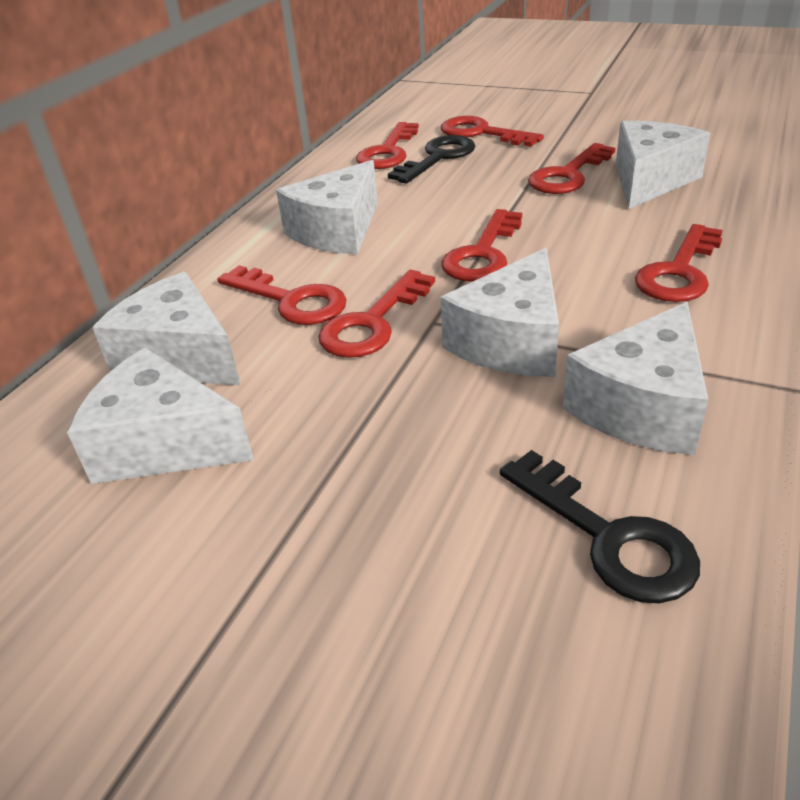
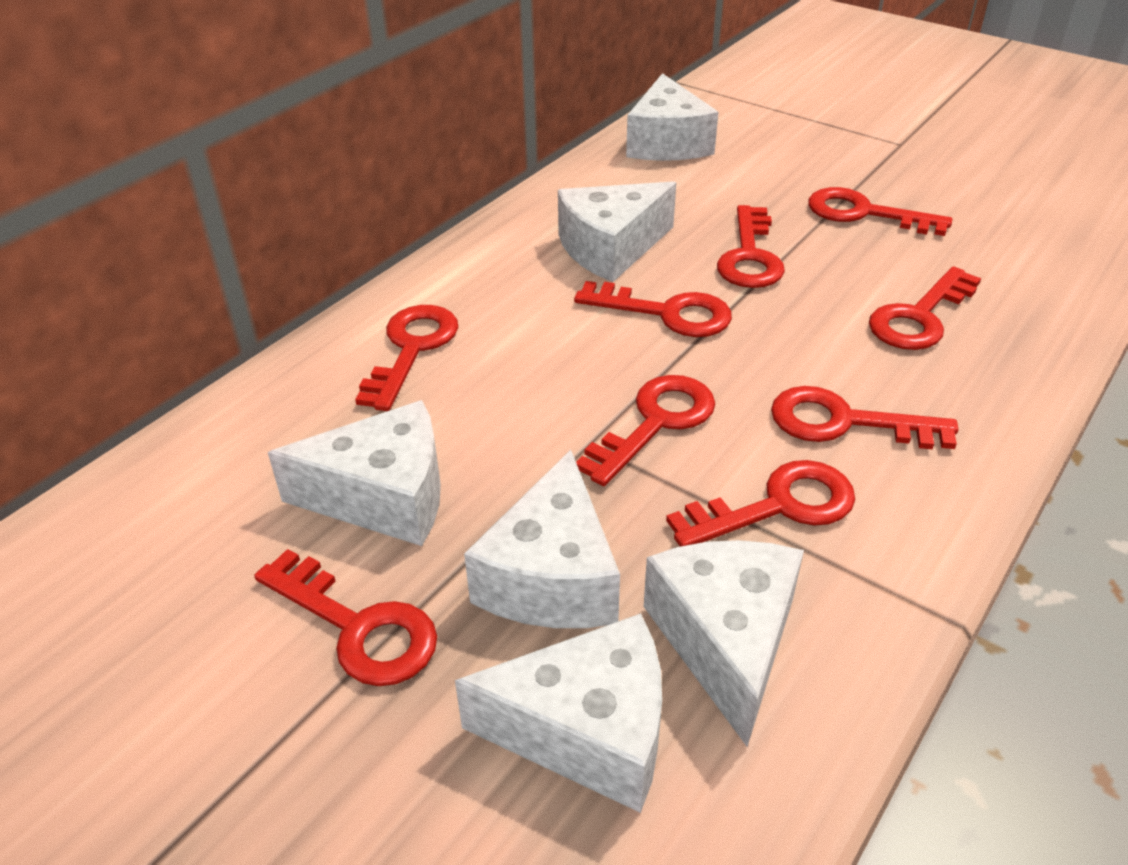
black key: 2 -> 0
red key: 7 -> 9

